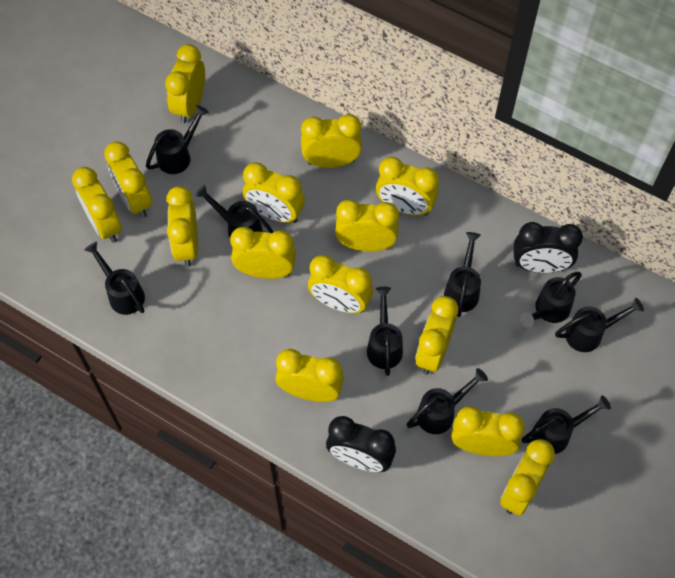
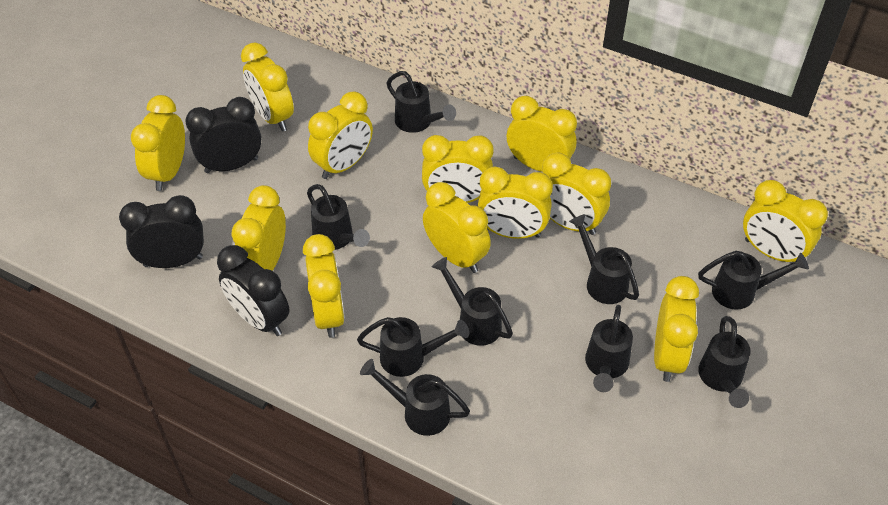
black clock: 2 -> 3
yellow clock: 14 -> 12

